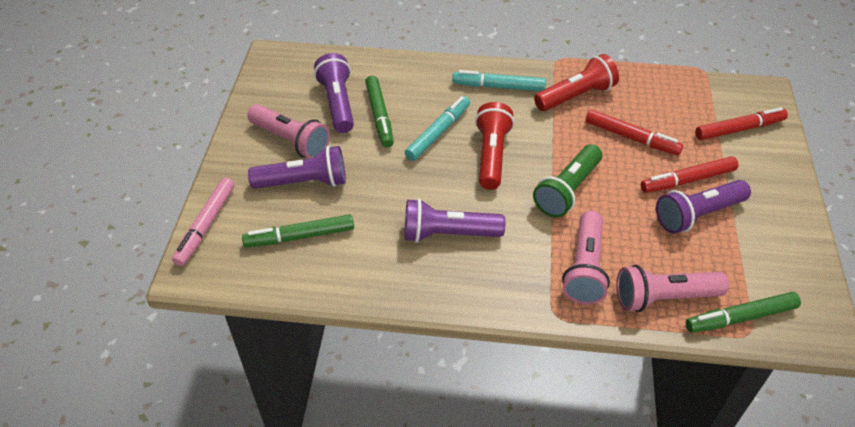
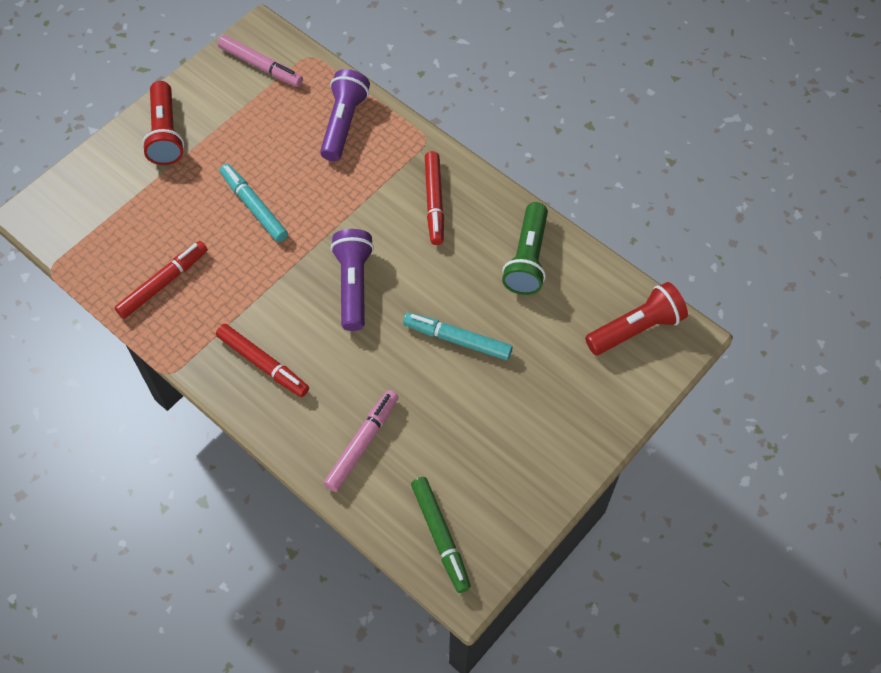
green marker: 3 -> 1
pink flashlight: 3 -> 0
pink marker: 1 -> 2
purple flashlight: 4 -> 2

